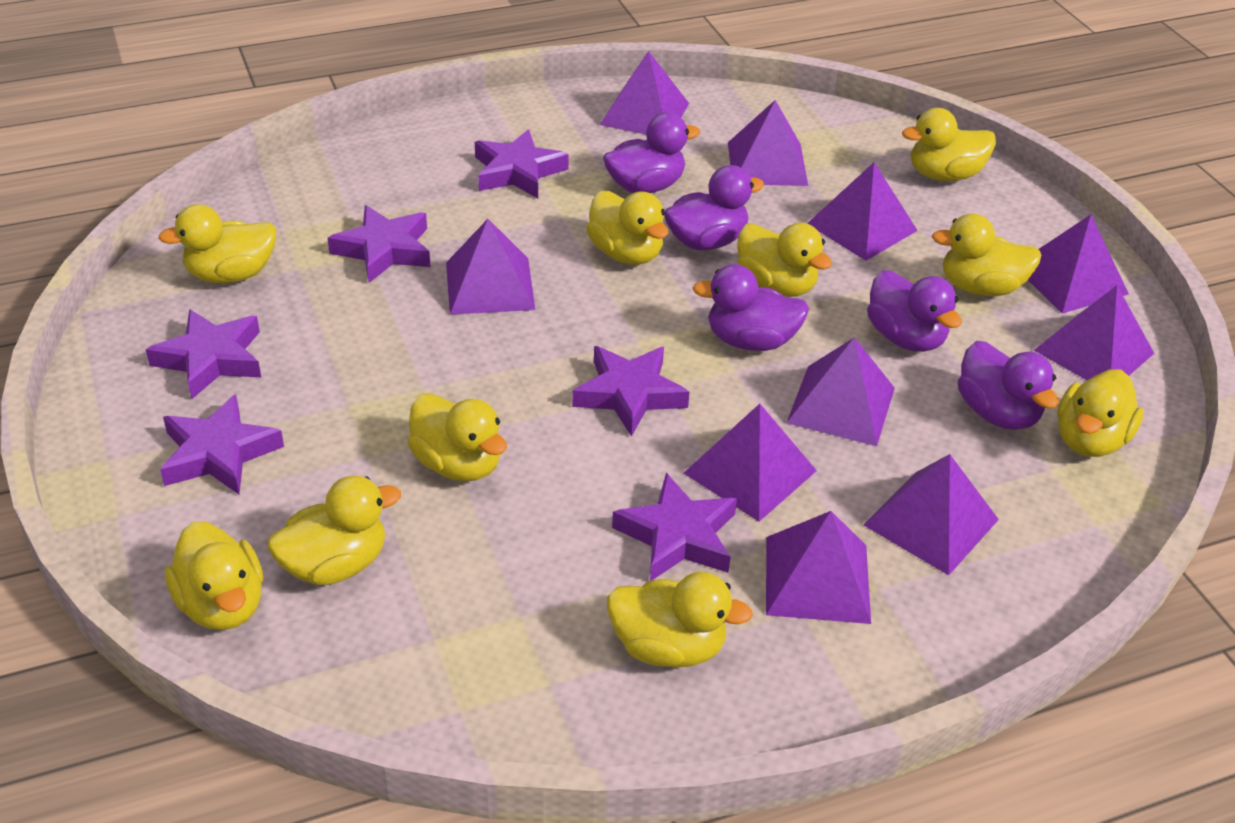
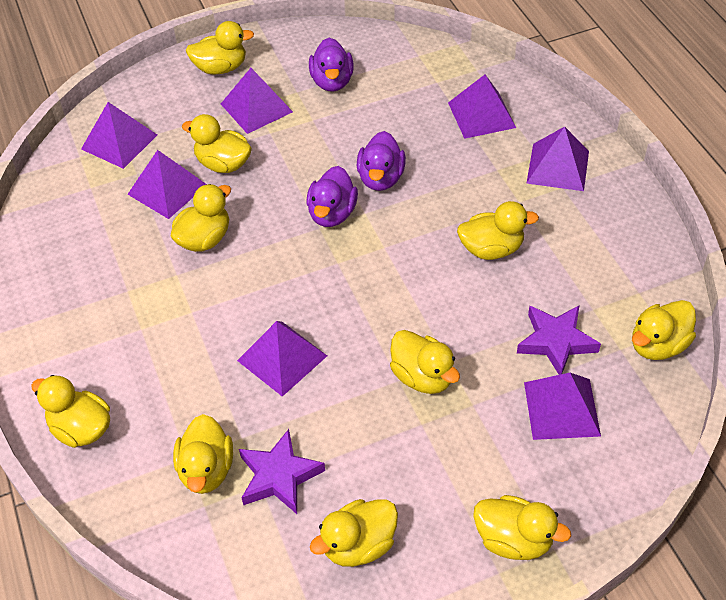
purple duck: 5 -> 3
purple pyramid: 10 -> 7
purple star: 6 -> 2

